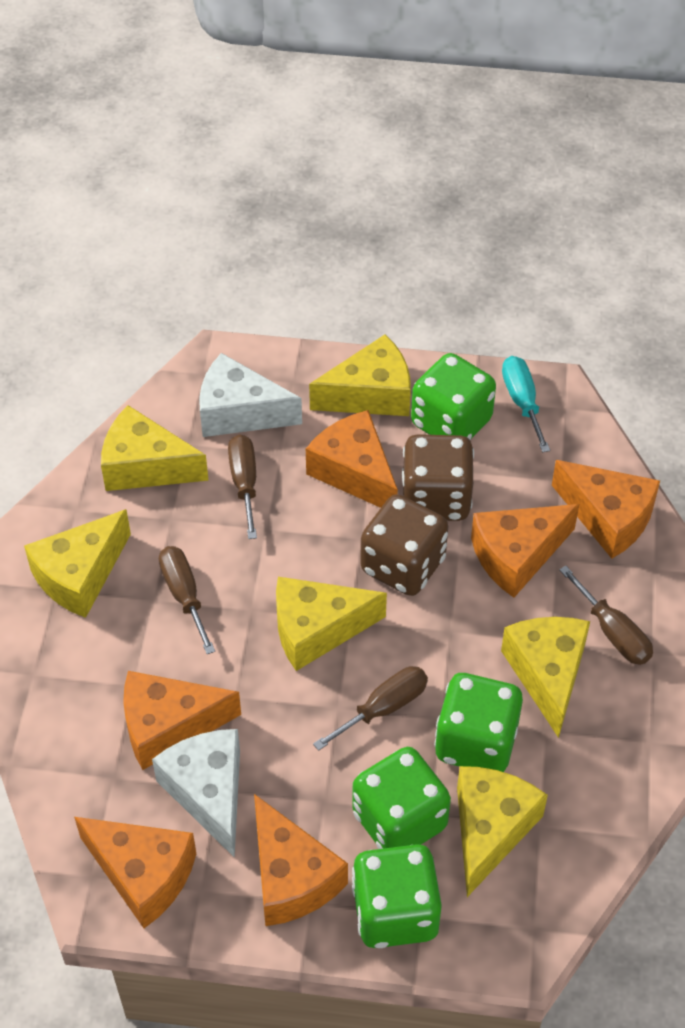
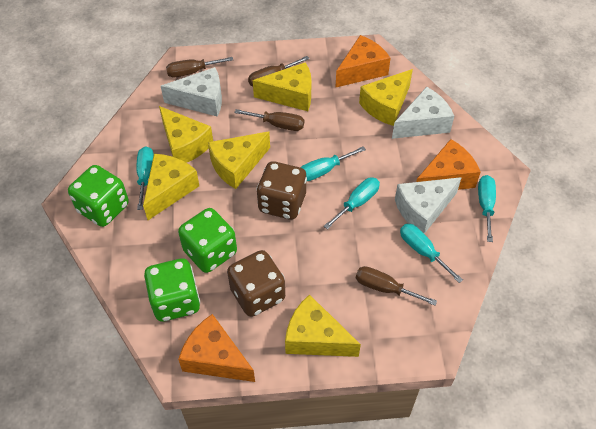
green dice: 4 -> 3
orange cheese: 6 -> 3
turquoise screwdriver: 1 -> 5
white cheese: 2 -> 3

